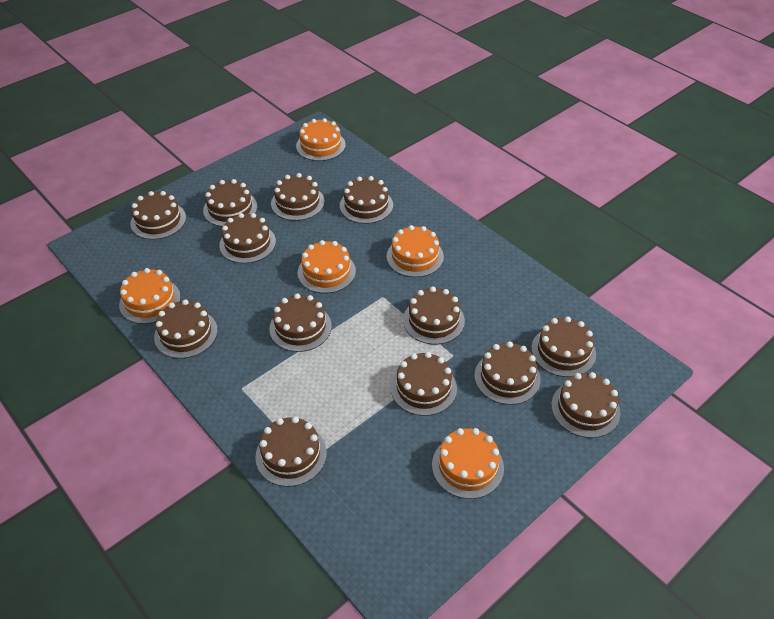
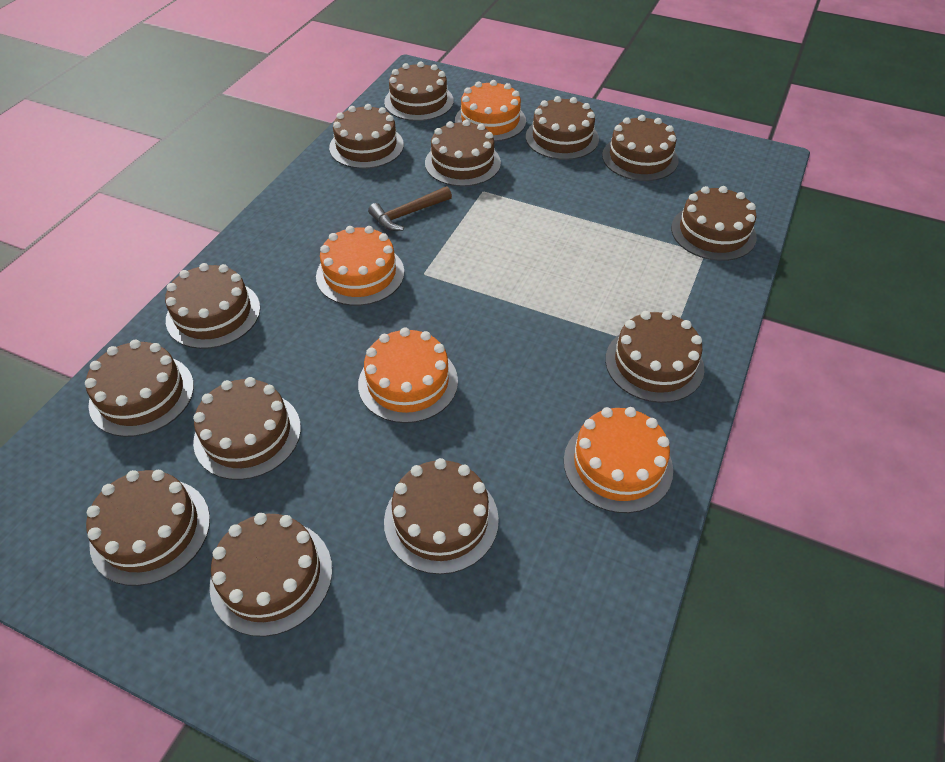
brown hammer: 0 -> 1
orange cake: 5 -> 4

